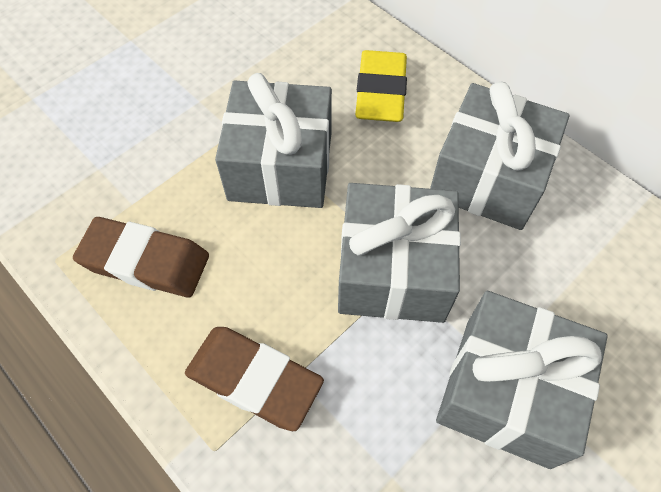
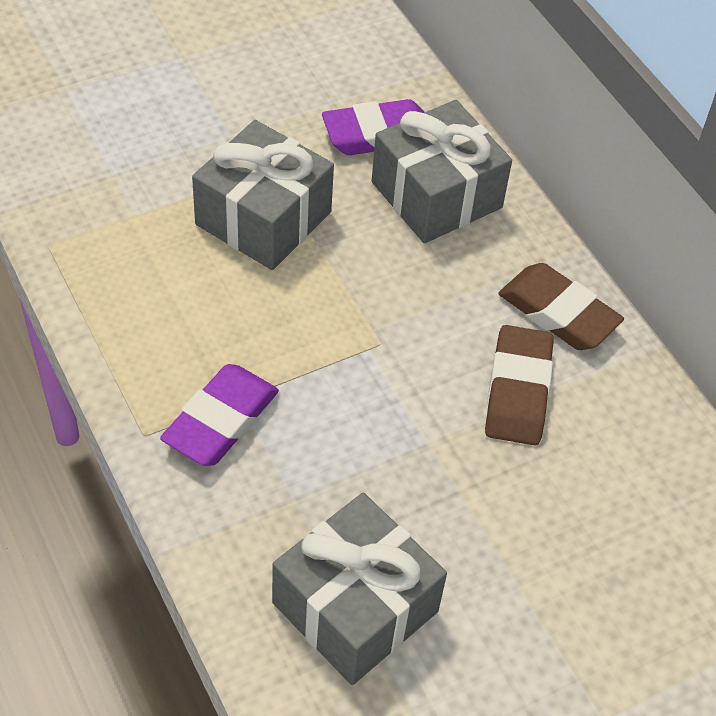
grey gift: 4 -> 3
purple eraser: 0 -> 2
yellow eraser: 1 -> 0

